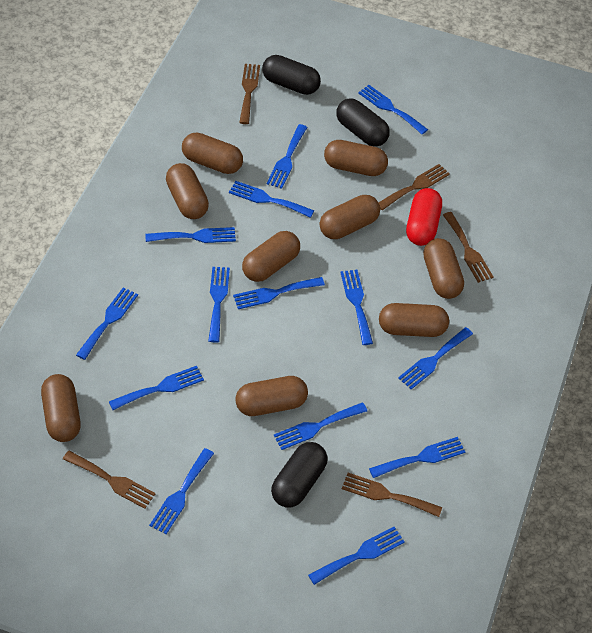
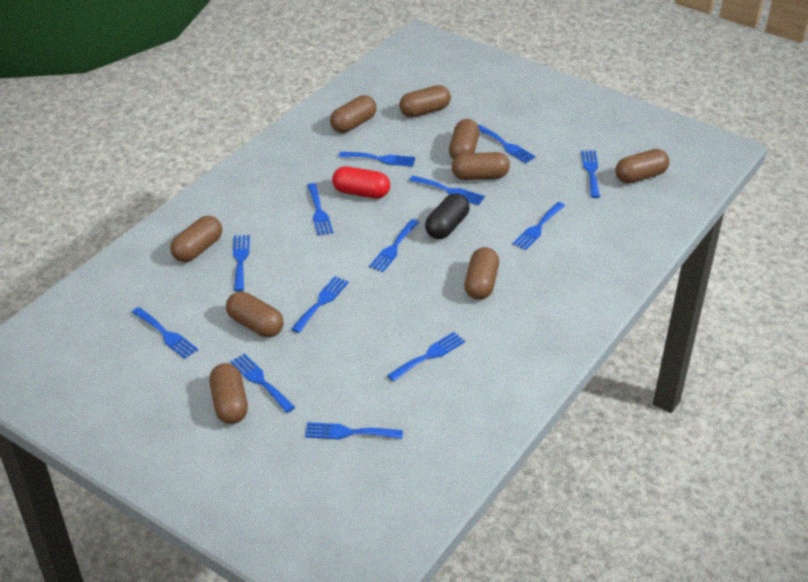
black capsule: 3 -> 1
blue fork: 14 -> 13
brown fork: 5 -> 0

